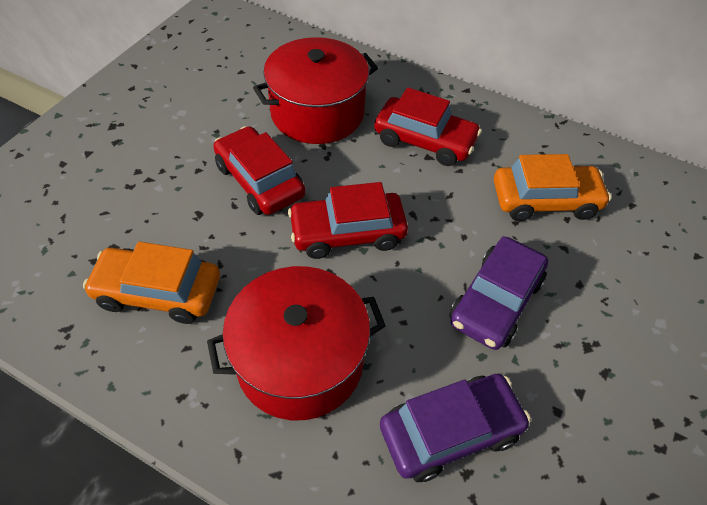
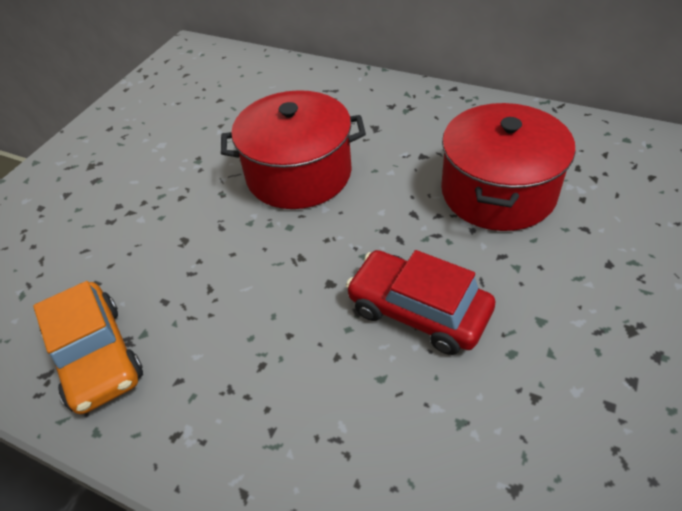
orange car: 2 -> 1
purple car: 2 -> 0
red car: 3 -> 1

